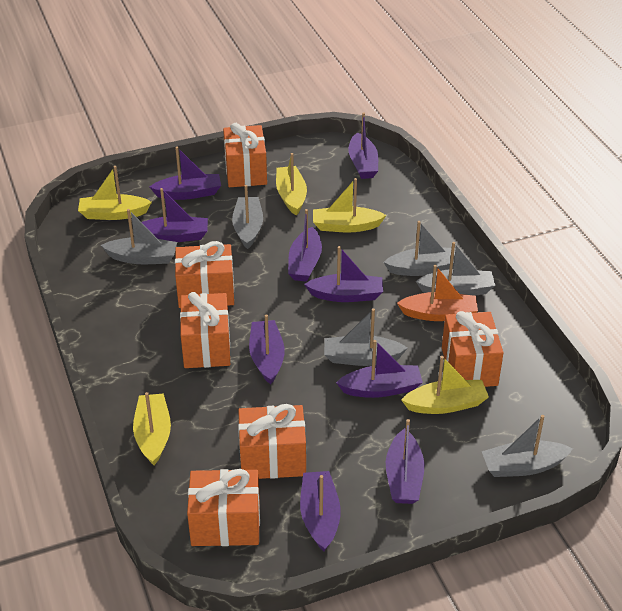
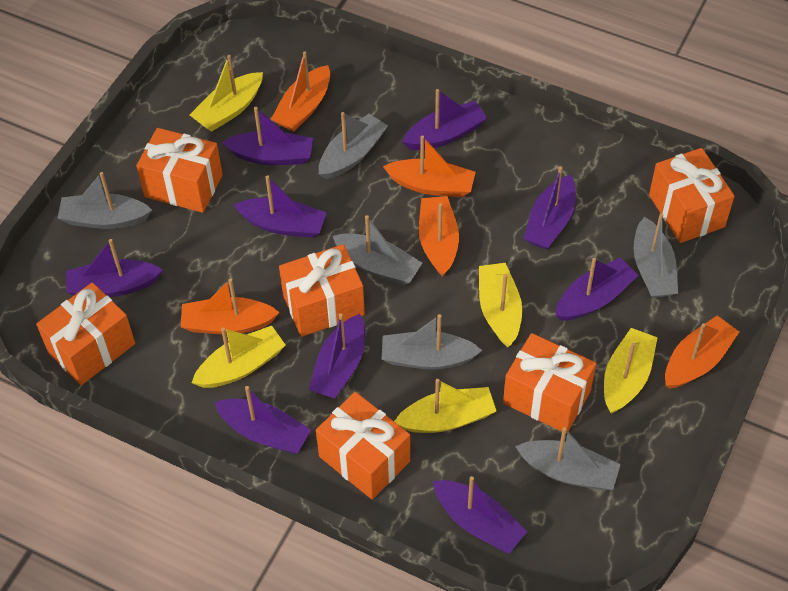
orange boat: 1 -> 5

